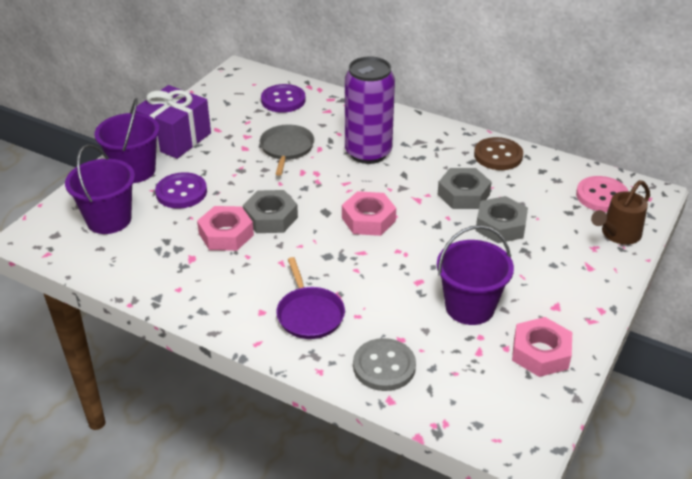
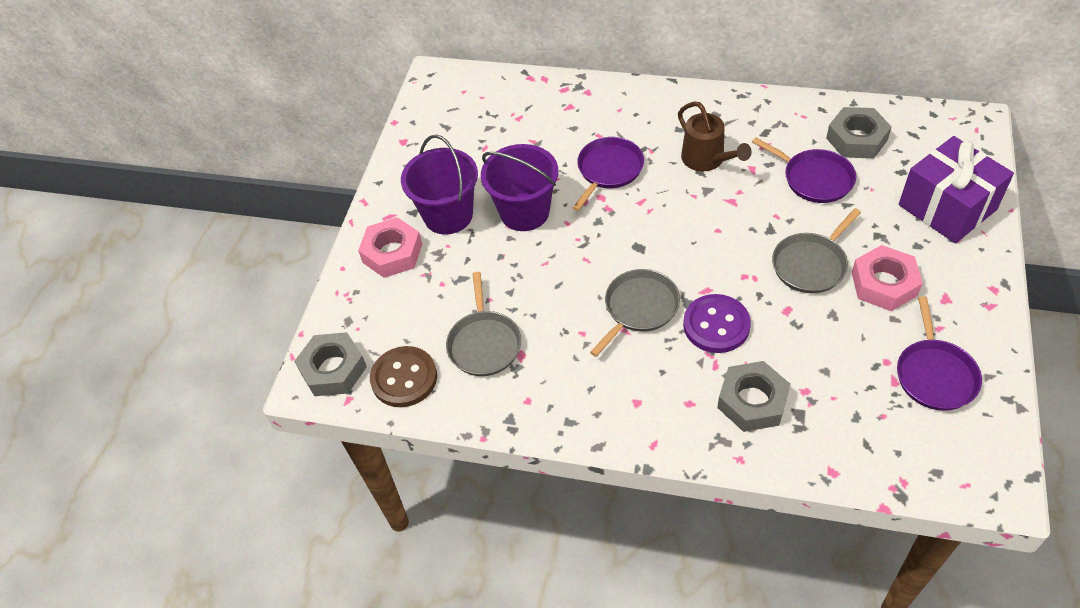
grey button: 1 -> 0
grey pan: 1 -> 3
pink button: 1 -> 0
pink nut: 3 -> 2
purple bucket: 3 -> 2
purple button: 2 -> 1
purple can: 1 -> 0
purple pan: 1 -> 3

